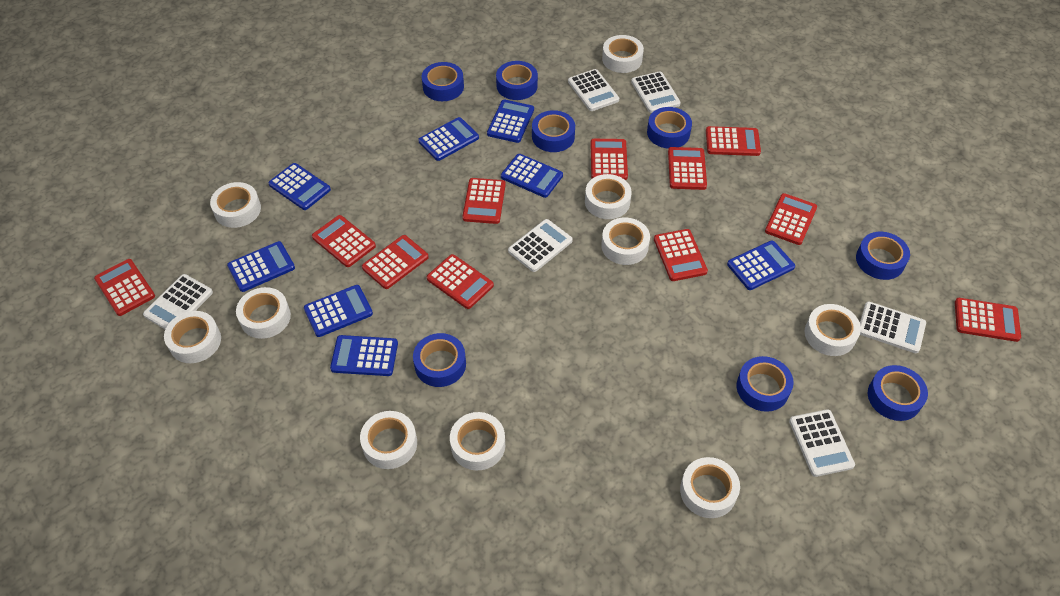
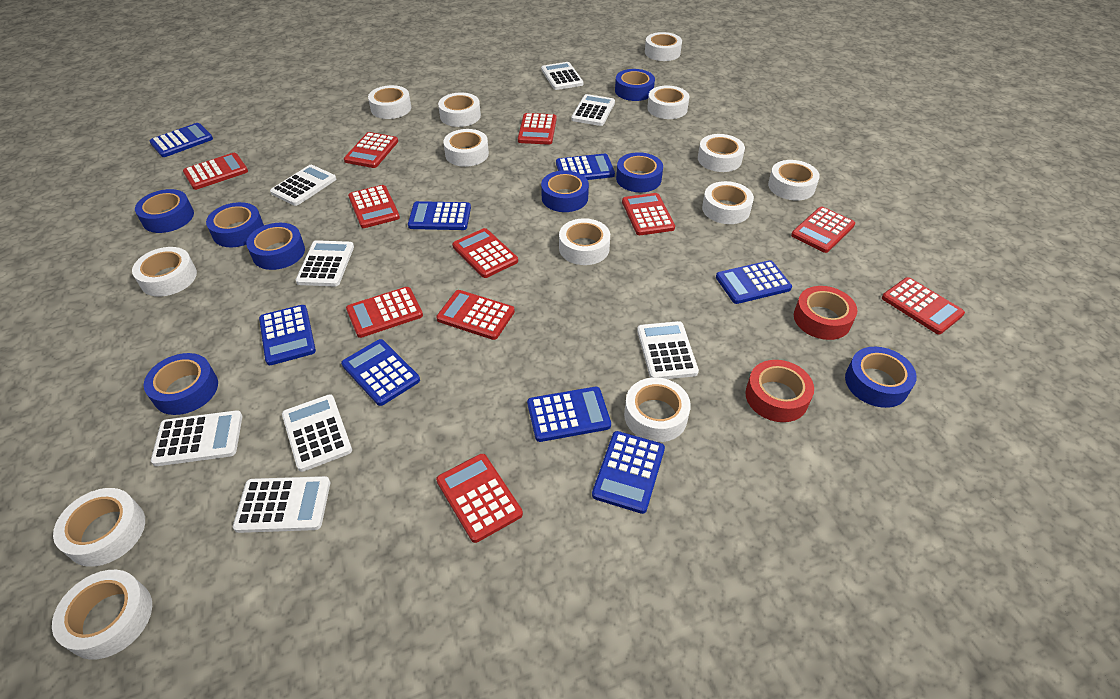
red tape: 0 -> 2
white calculator: 6 -> 8
white tape: 10 -> 13

